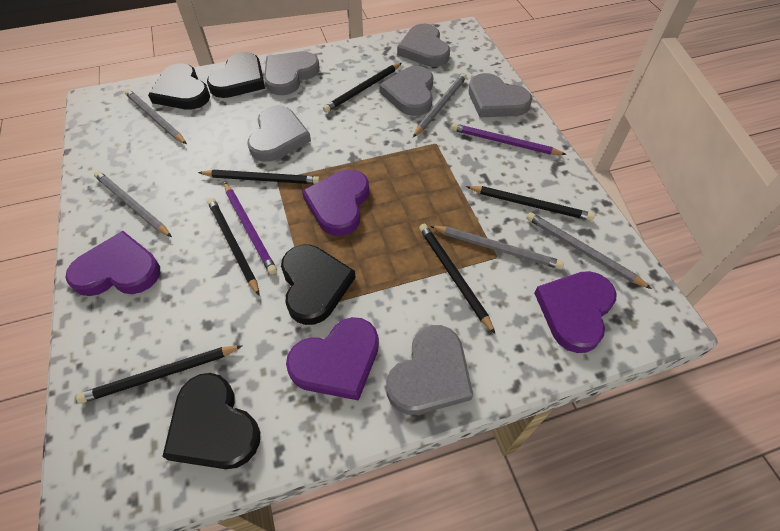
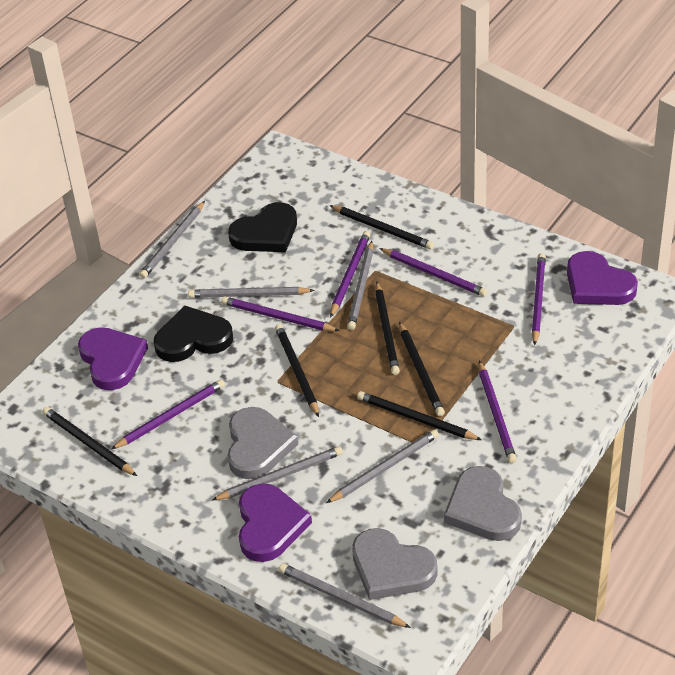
black heart: 4 -> 2
grey heart: 6 -> 3
grey pencil: 5 -> 6
purple heart: 4 -> 3
purple pencil: 2 -> 6

